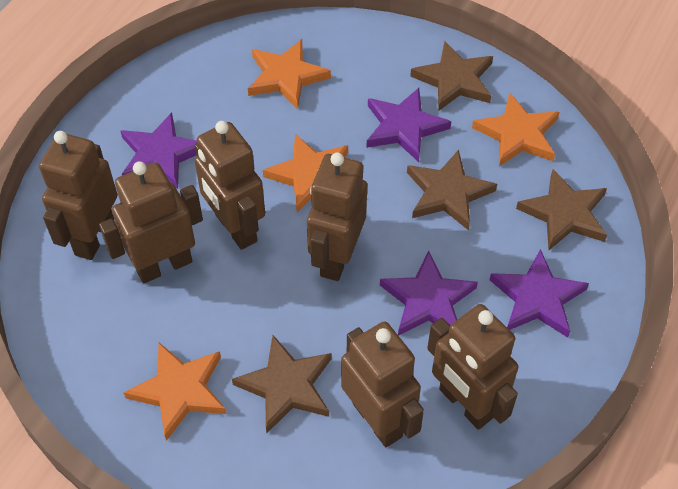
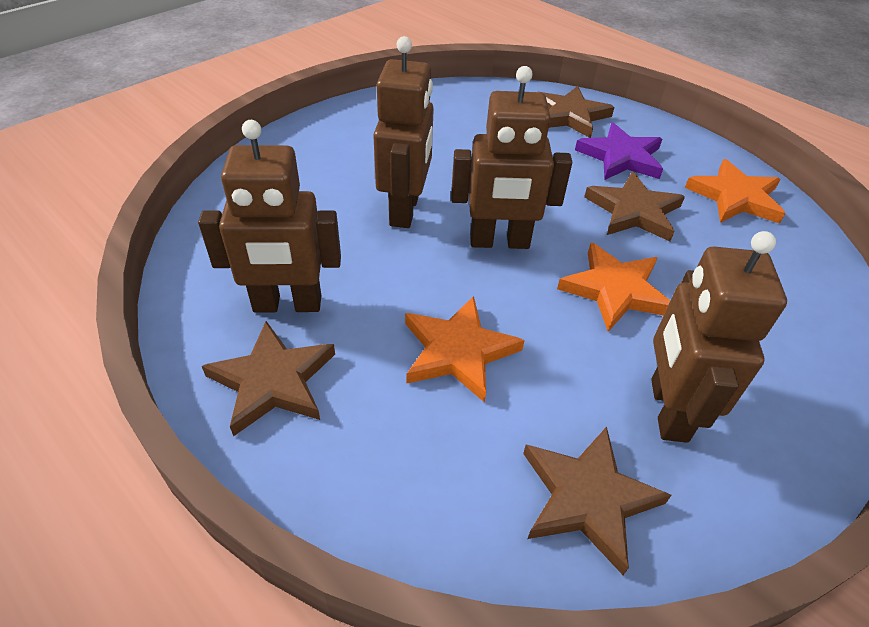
brown robot: 6 -> 4
orange star: 4 -> 3
purple star: 4 -> 1

